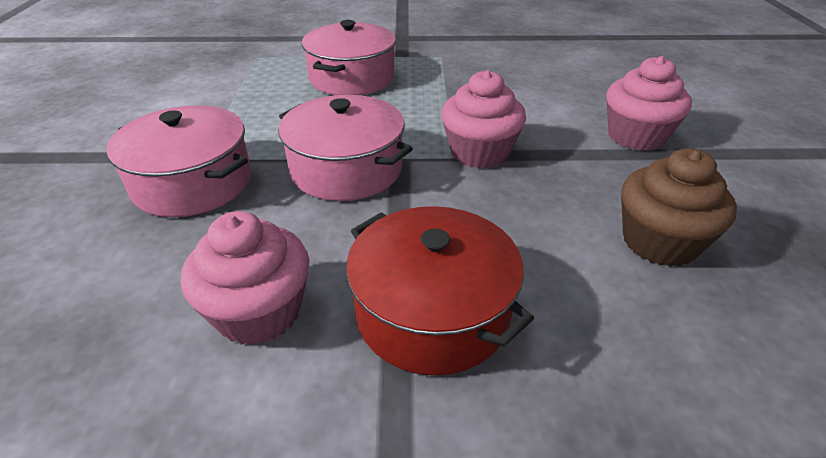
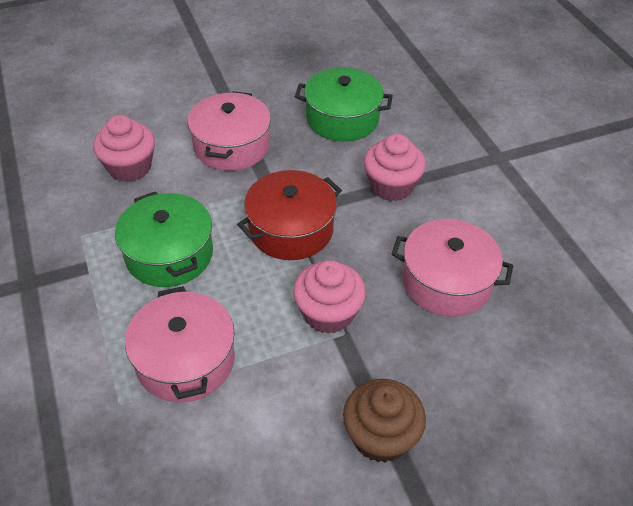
green pot: 0 -> 2

